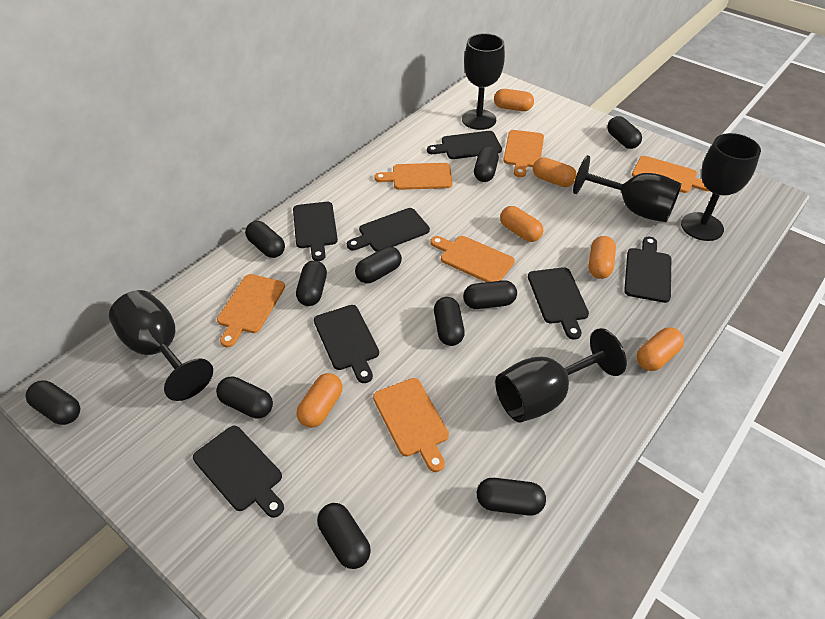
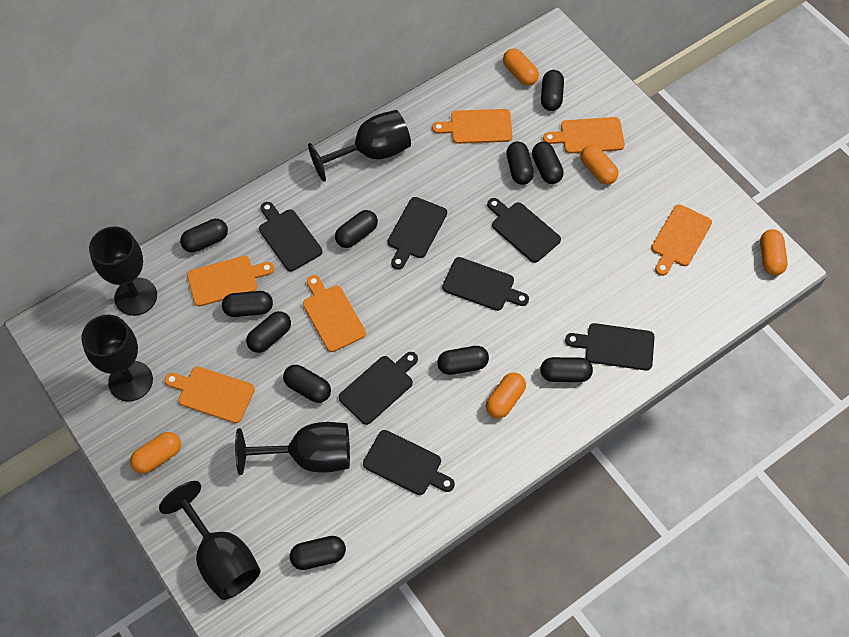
orange capsule: 6 -> 5

